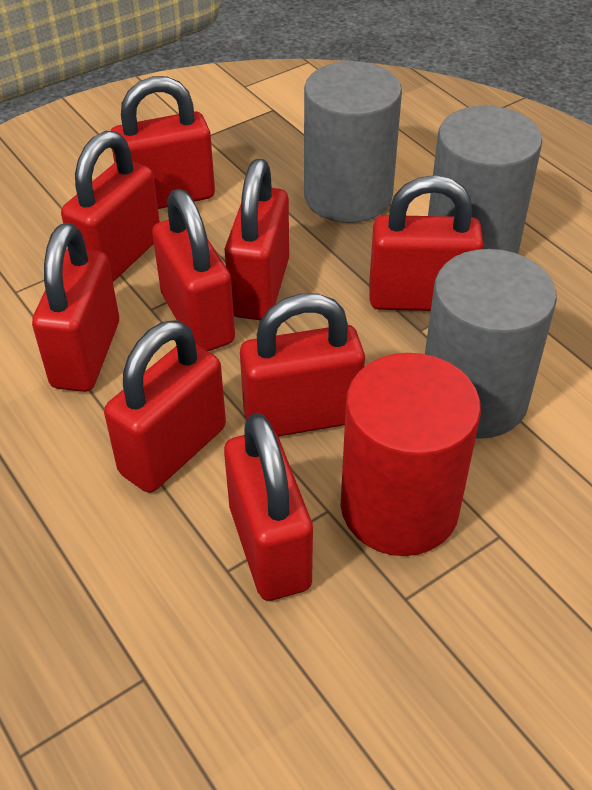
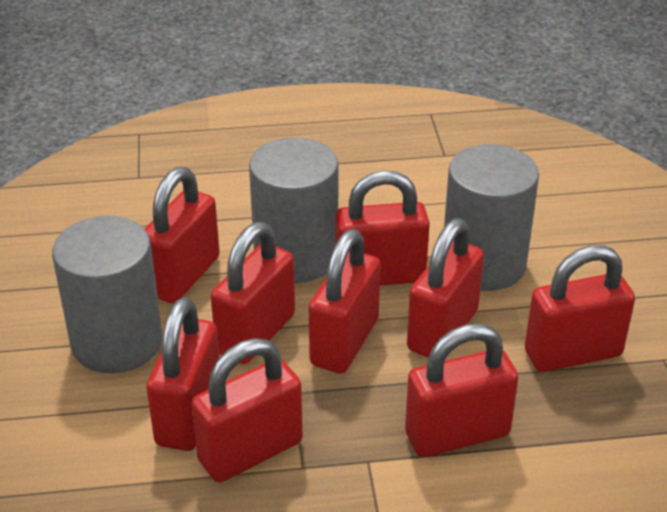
red cylinder: 1 -> 0

